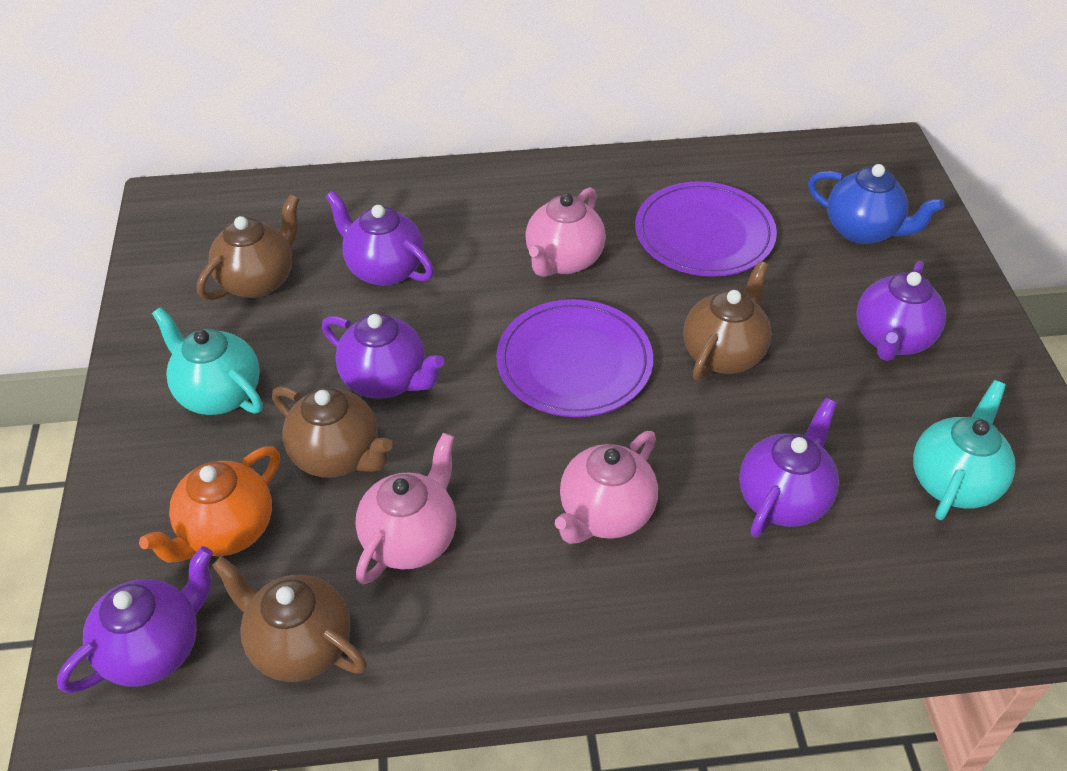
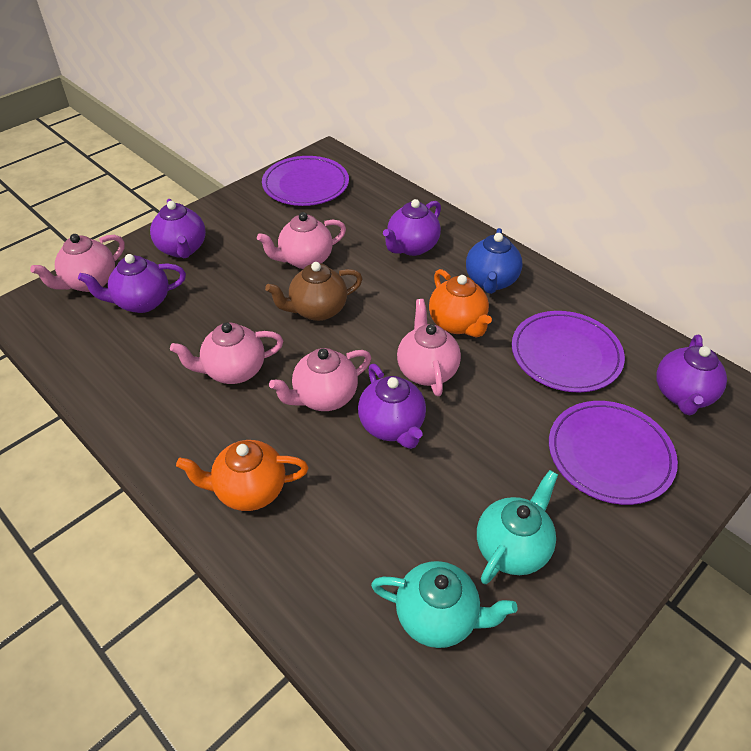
brown teapot: 4 -> 1
orange teapot: 1 -> 2
pink teapot: 3 -> 5
purple plate: 2 -> 3

